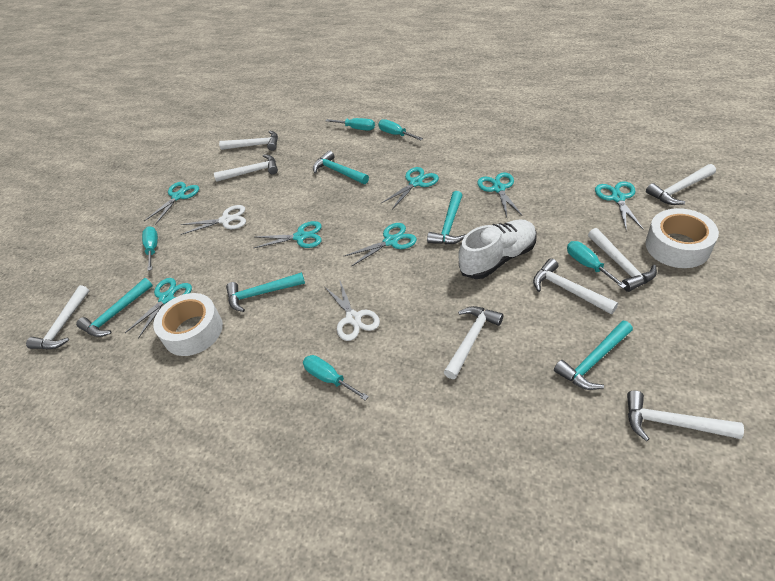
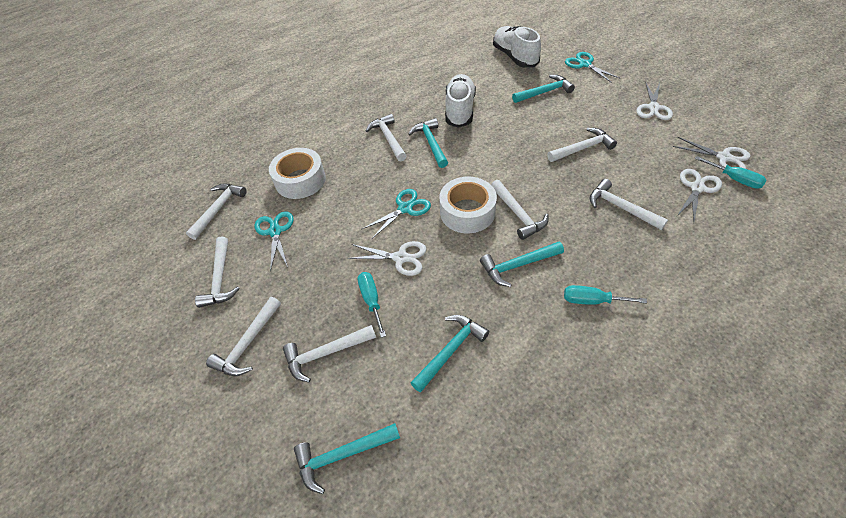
turquoise scissors: 7 -> 3
turquoise screwdriver: 5 -> 3
white scissors: 2 -> 4
white shoe: 1 -> 2

